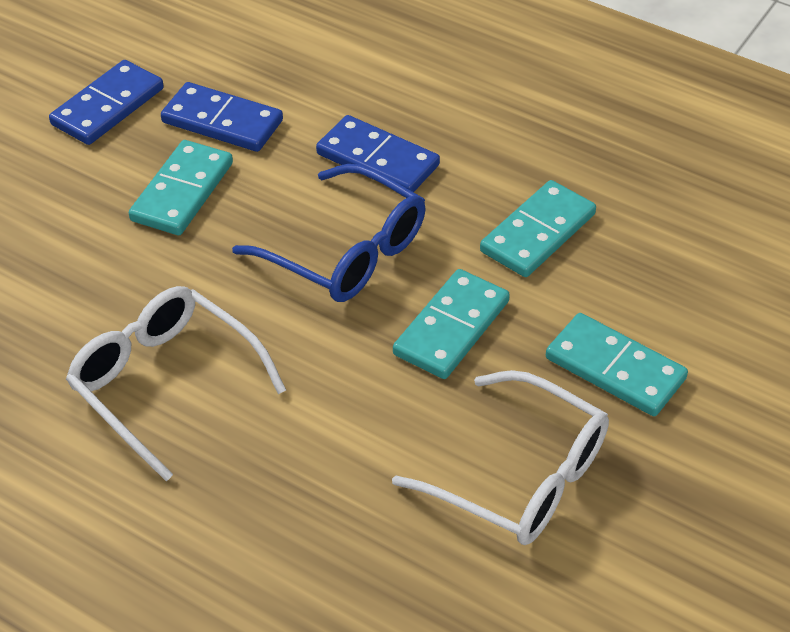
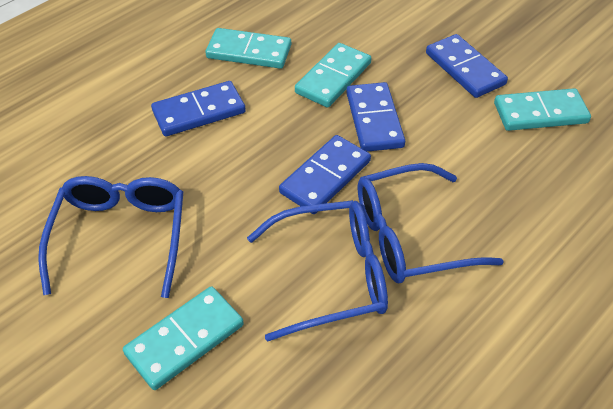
blue domino: 3 -> 4
blue glasses: 1 -> 3
white glasses: 2 -> 0

